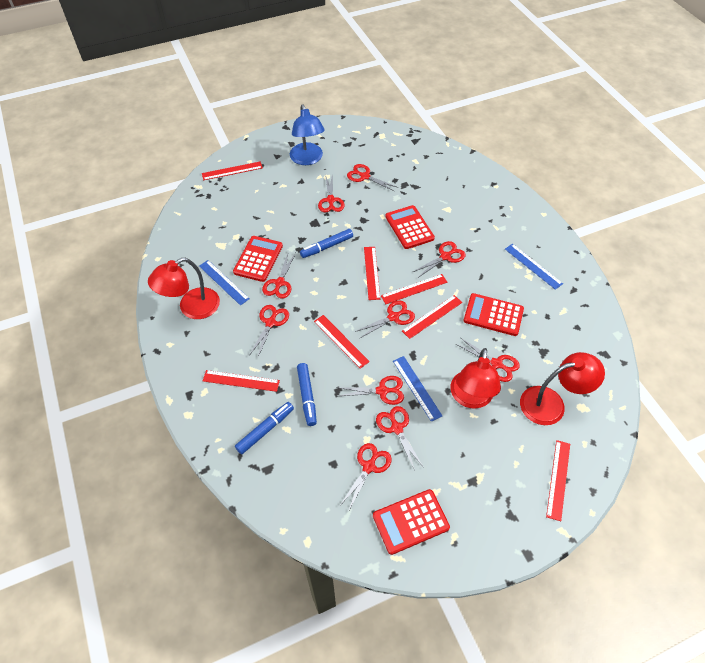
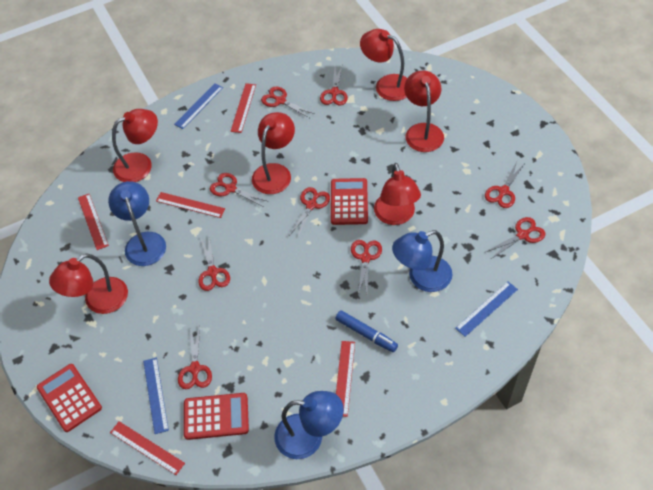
blue lamp: 1 -> 3
blue marker: 3 -> 1
red calculator: 4 -> 3
red lamp: 3 -> 6
red ruler: 7 -> 5
red scissors: 10 -> 9

